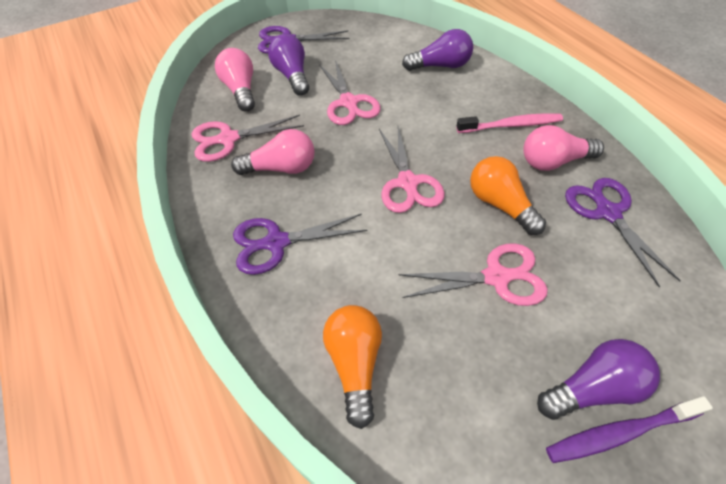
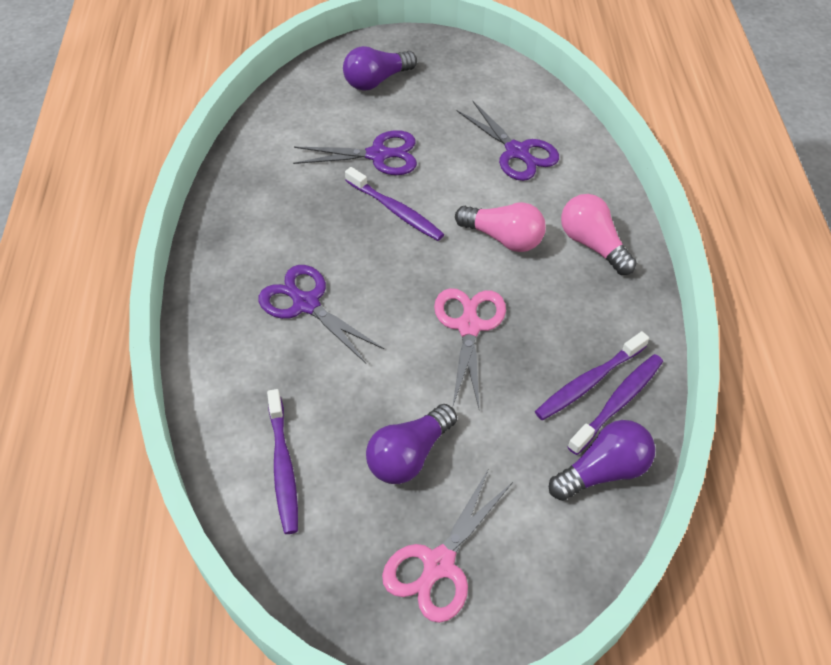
orange light bulb: 2 -> 0
pink light bulb: 3 -> 2
pink scissors: 4 -> 2
pink toothbrush: 1 -> 0
purple toothbrush: 1 -> 4

